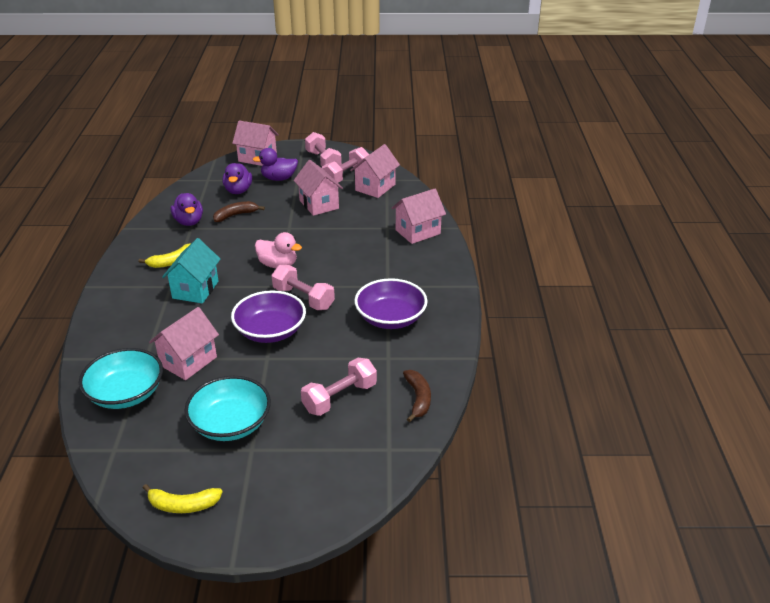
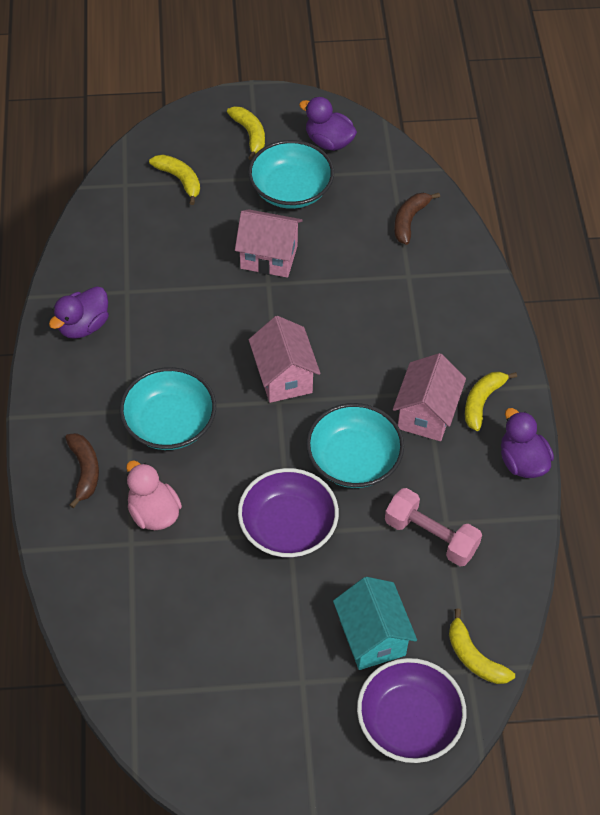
pink dumbbell: 4 -> 1
pink house: 5 -> 3
turquoise bowl: 2 -> 3
yellow banana: 2 -> 4

